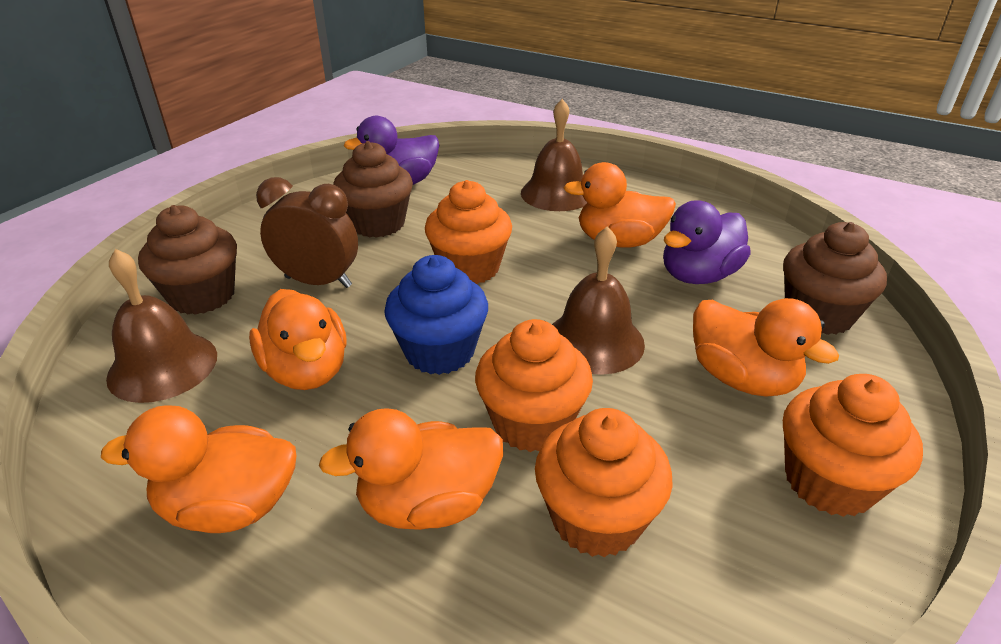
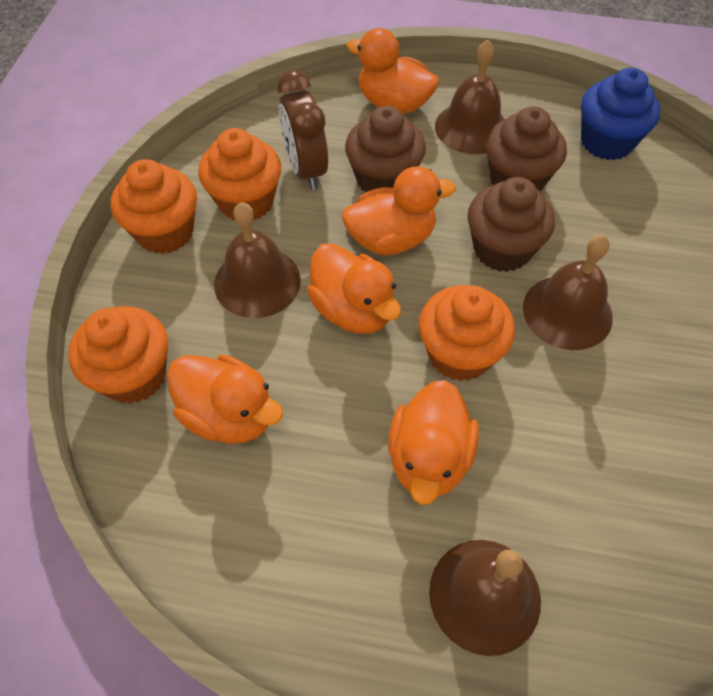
brown bell: 3 -> 4
purple duck: 2 -> 0

